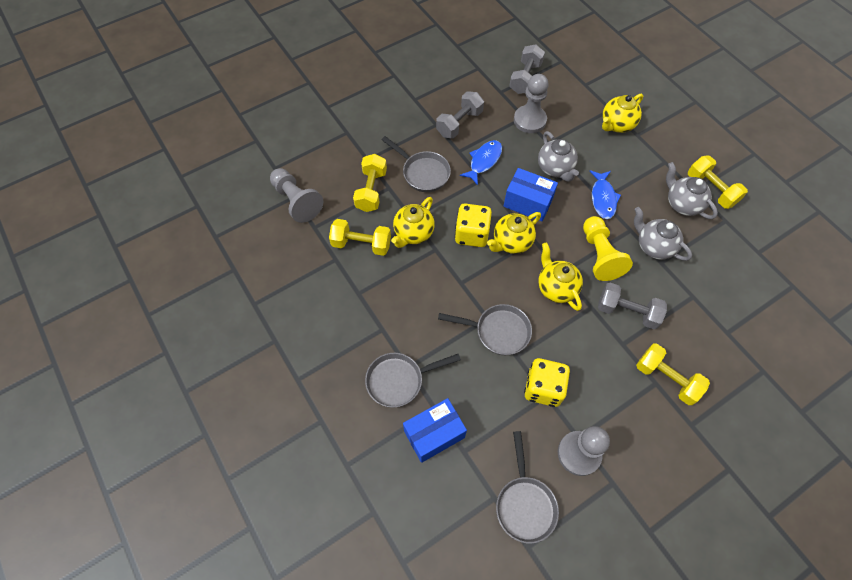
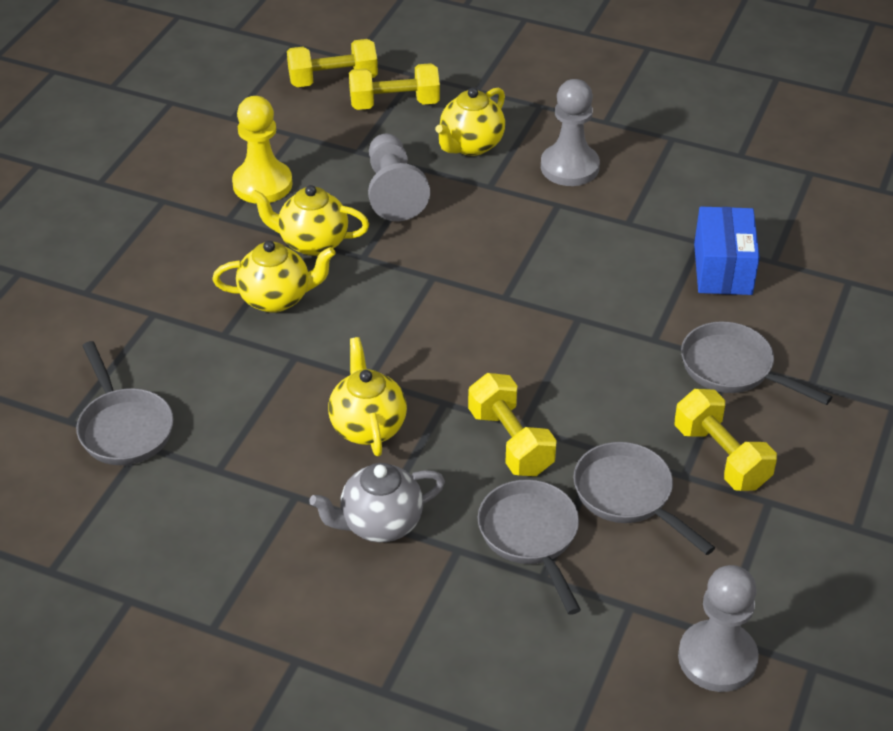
blue box: 2 -> 1
blue fish: 2 -> 0
grey dumbbell: 3 -> 0
grey teapot: 3 -> 1
yellow dice: 2 -> 0

